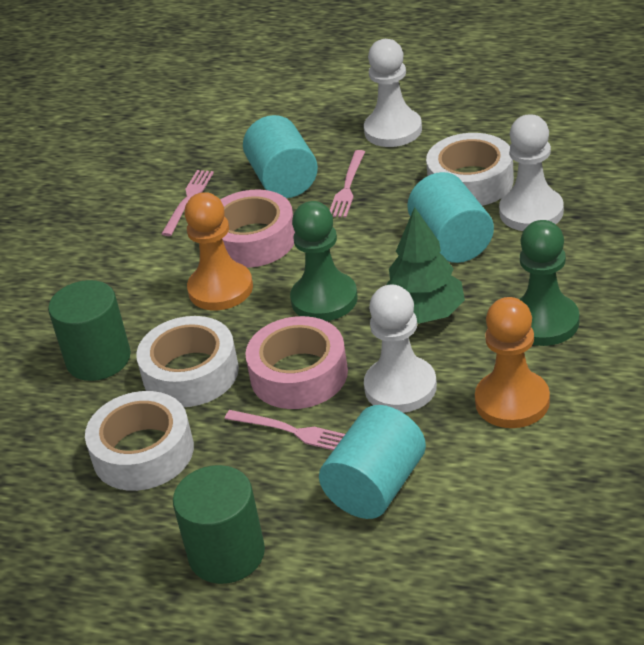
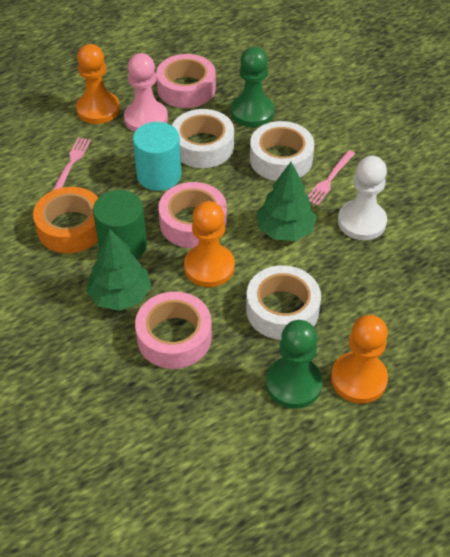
green cylinder: 2 -> 1
green tree: 1 -> 2
orange pawn: 2 -> 3
orange tape: 0 -> 1
pink fork: 3 -> 2
pink pawn: 0 -> 1
pink tape: 2 -> 3
turquoise cylinder: 3 -> 1
white pawn: 3 -> 1

